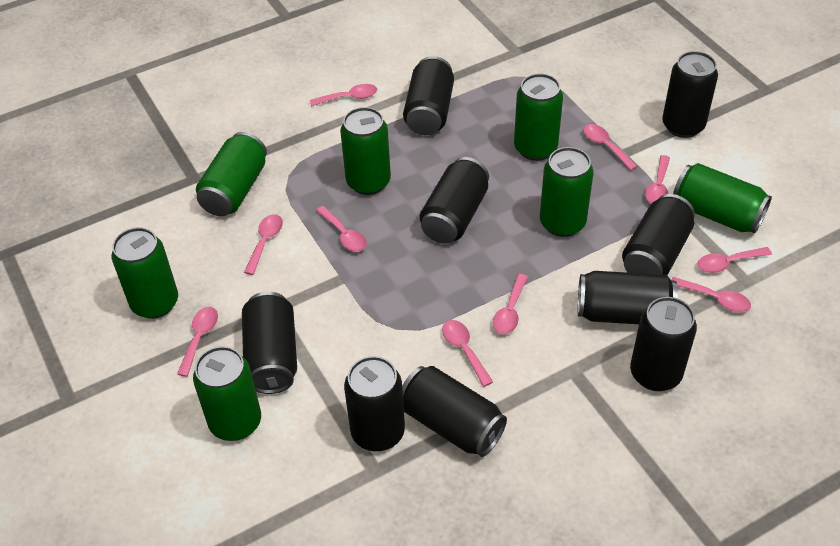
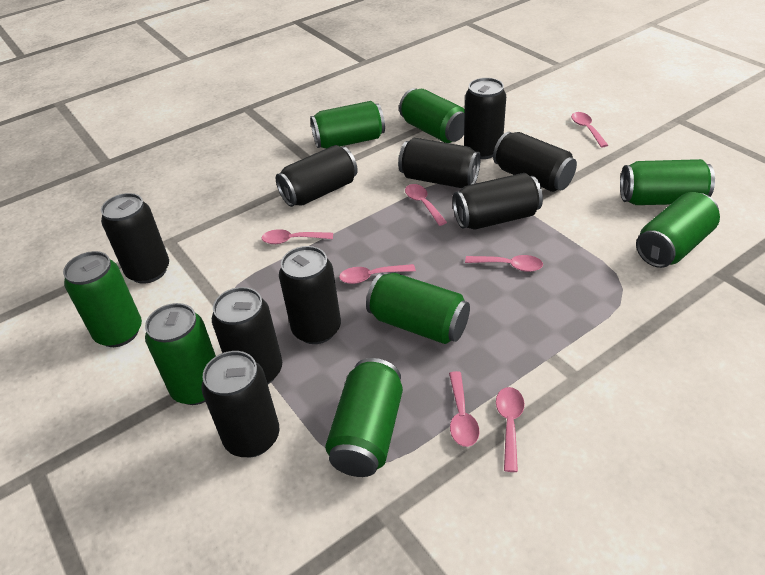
green can: 7 -> 8
pink spoon: 10 -> 7

